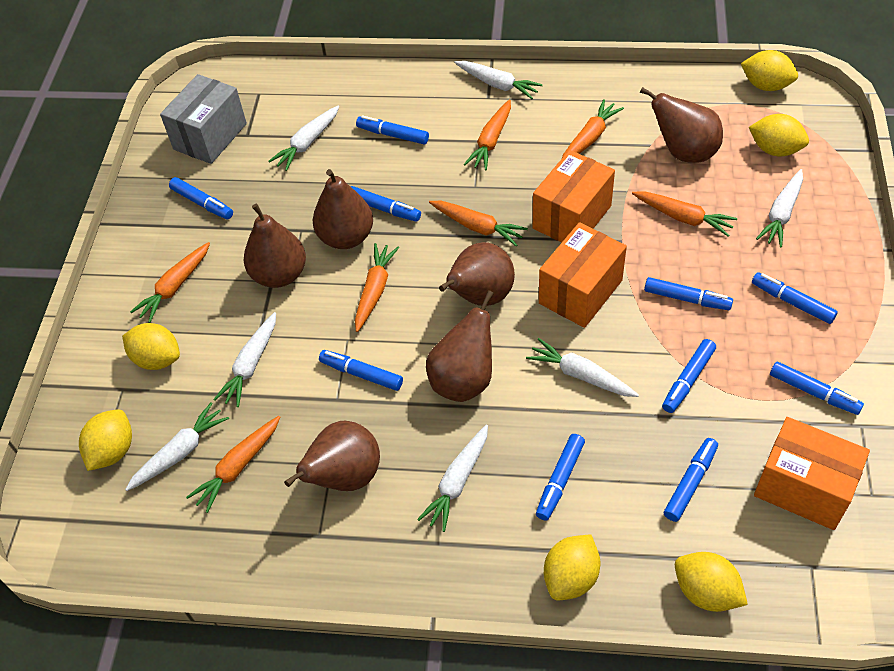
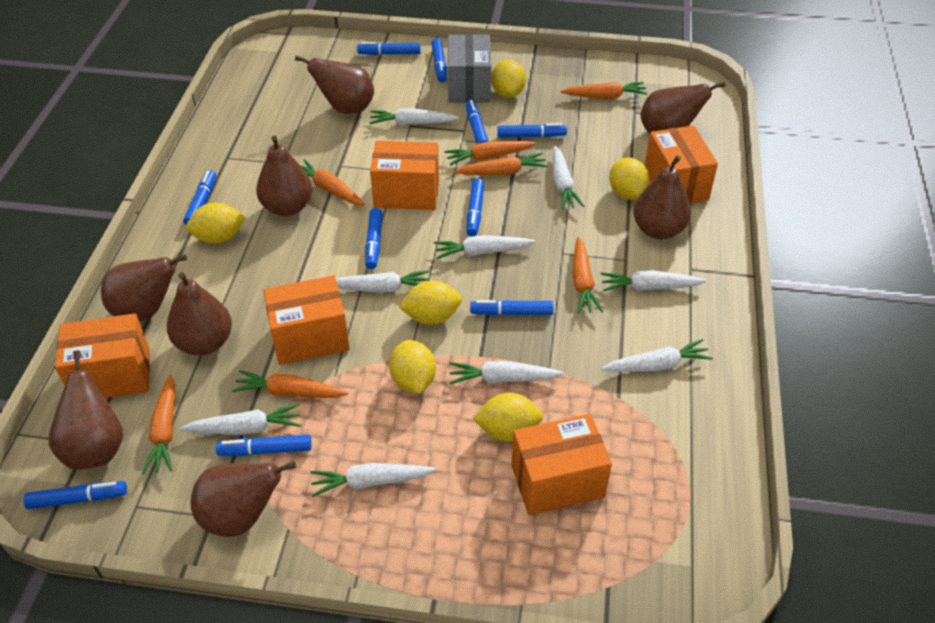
brown pear: 6 -> 8
orange box: 3 -> 5
white carrot: 7 -> 9

